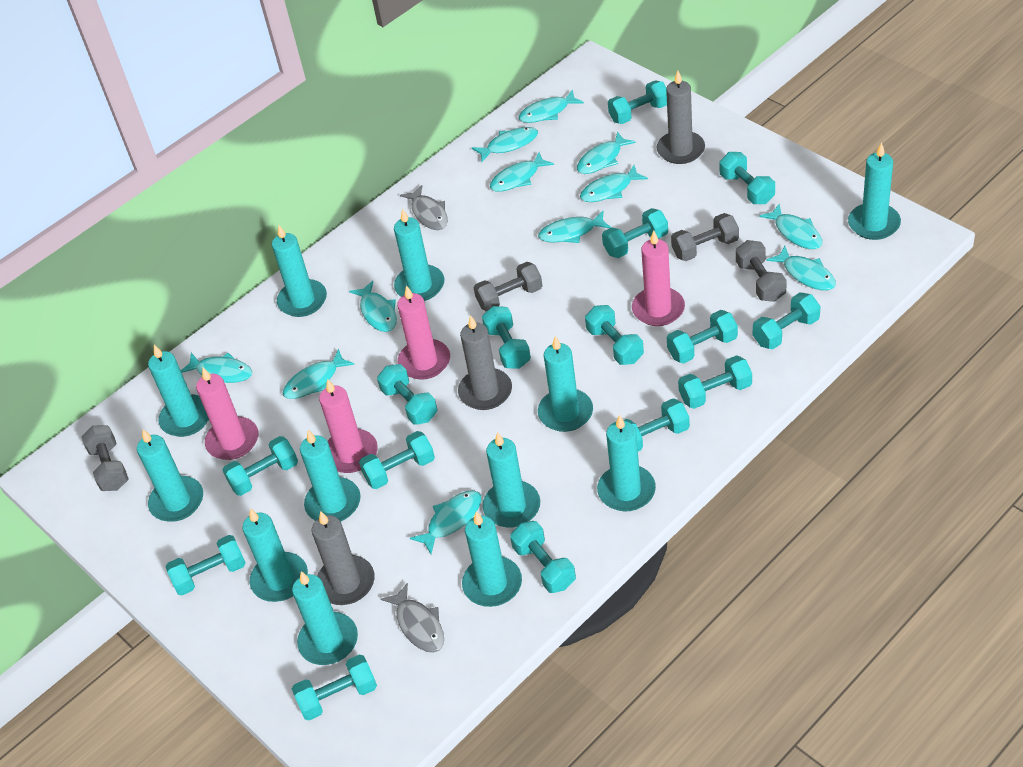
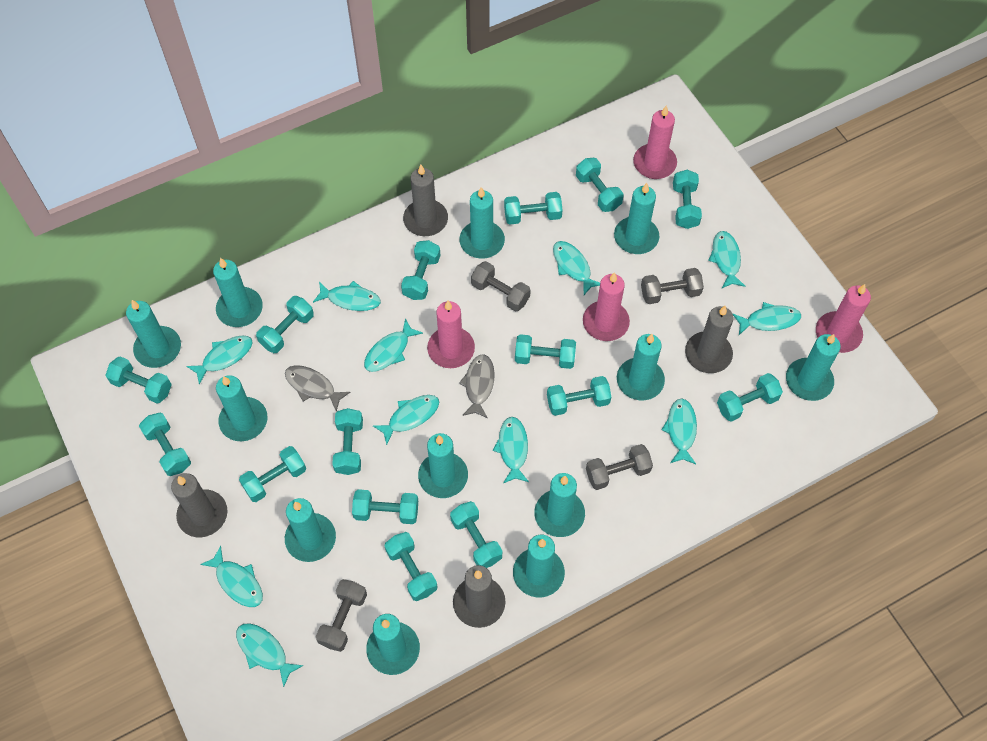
grey candle: 3 -> 4
turquoise fish: 12 -> 11

